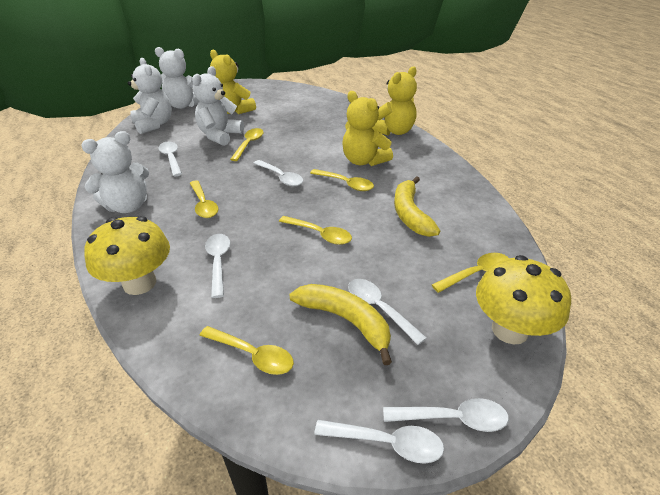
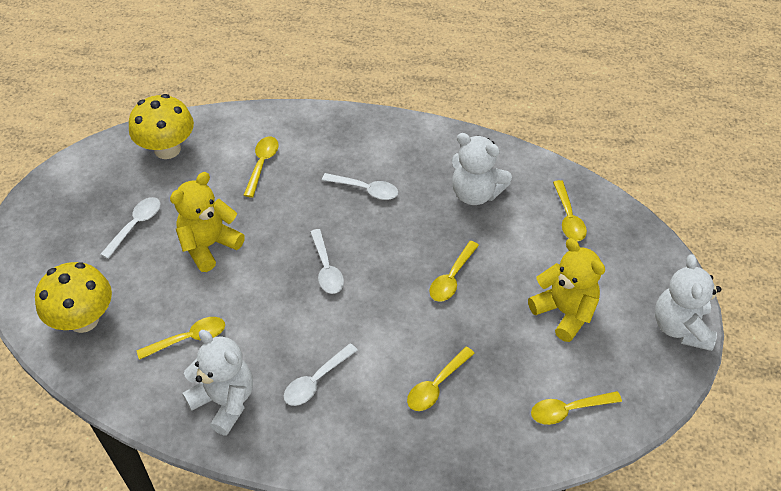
white spoon: 6 -> 4
white teddy bear: 4 -> 3
yellow banana: 2 -> 0
yellow teddy bear: 3 -> 2

